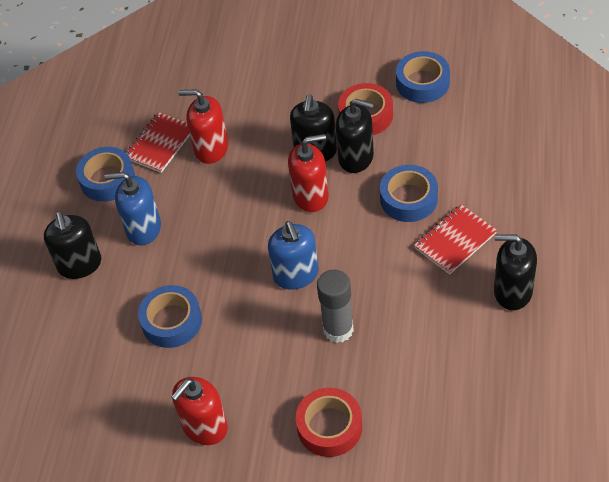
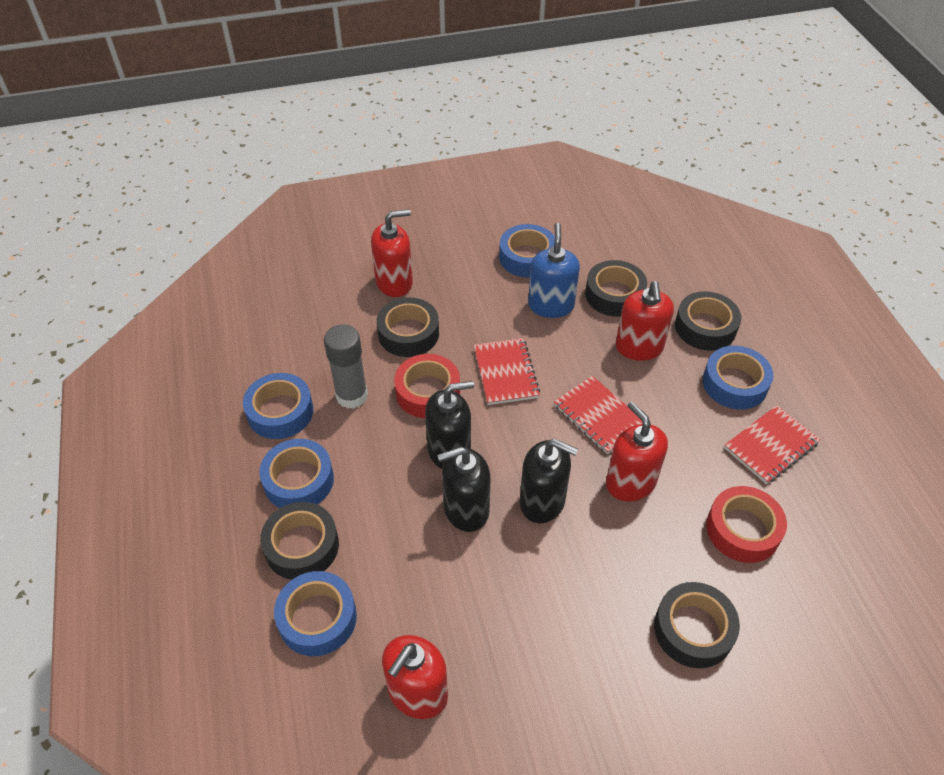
black soap dispenser: 4 -> 3
black tape: 0 -> 5
blue soap dispenser: 2 -> 1
blue tape: 4 -> 5
red notebook: 2 -> 3
red soap dispenser: 3 -> 4

